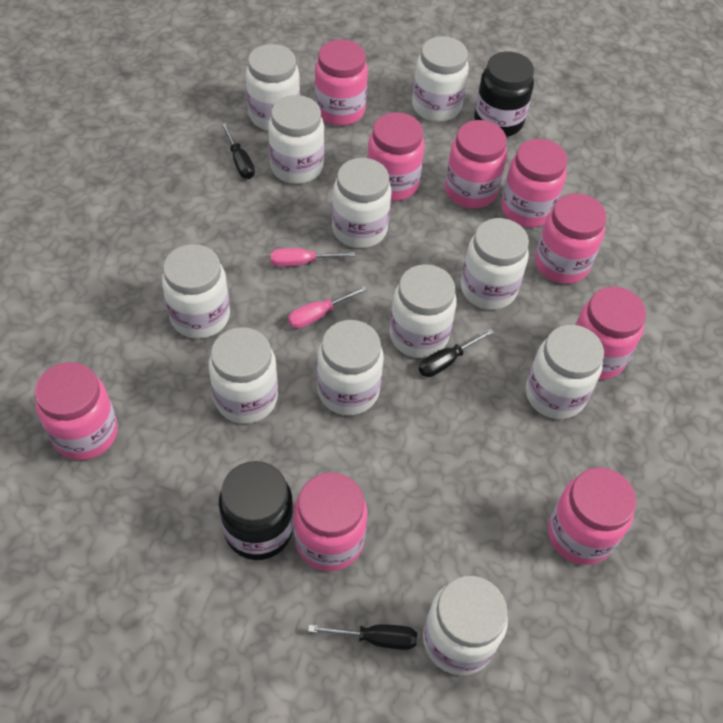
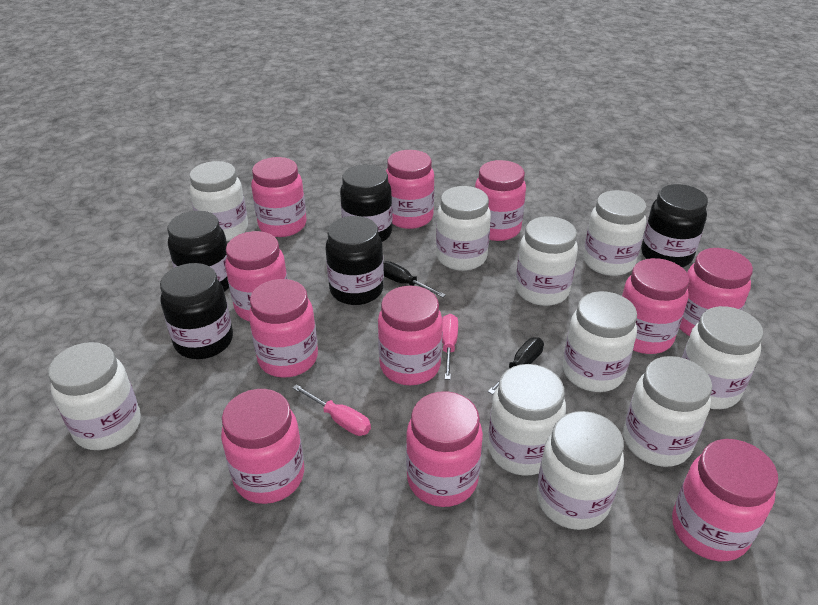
black jar: 2 -> 5
black screwdriver: 3 -> 2
pink jar: 9 -> 11
white jar: 11 -> 10

